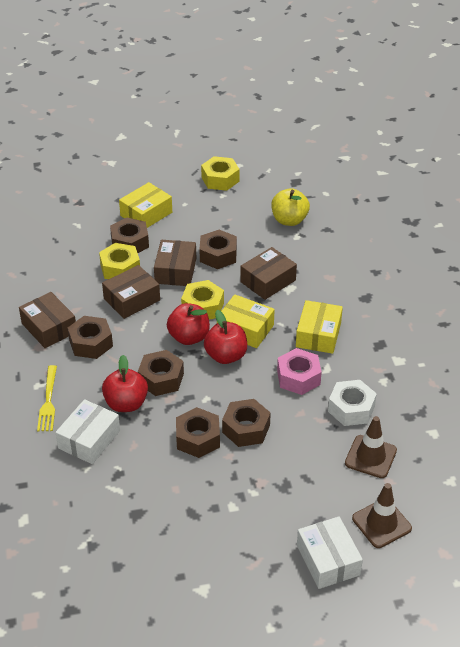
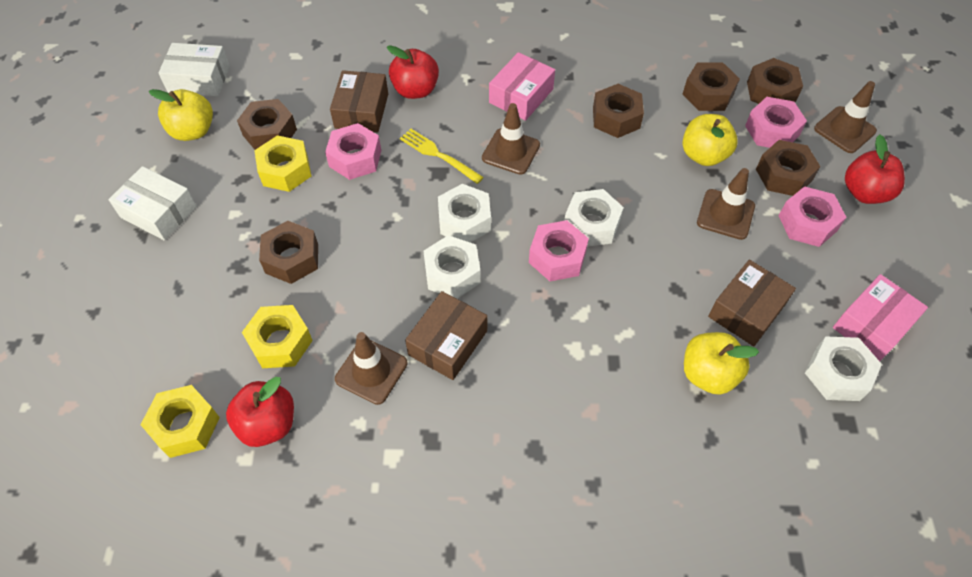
brown box: 4 -> 3
brown traffic cone: 2 -> 4
pink box: 0 -> 2
pink nut: 1 -> 4
white nut: 1 -> 4
yellow apple: 1 -> 3
yellow box: 3 -> 0

